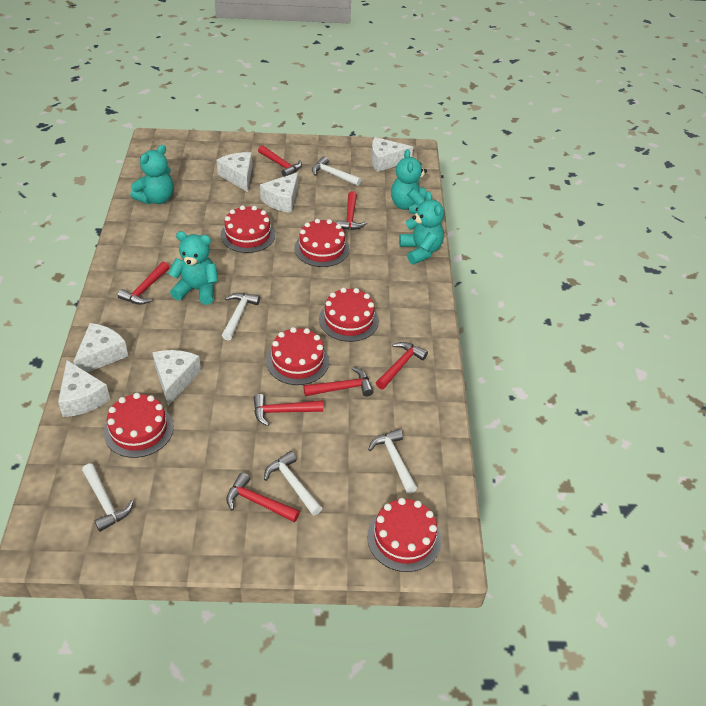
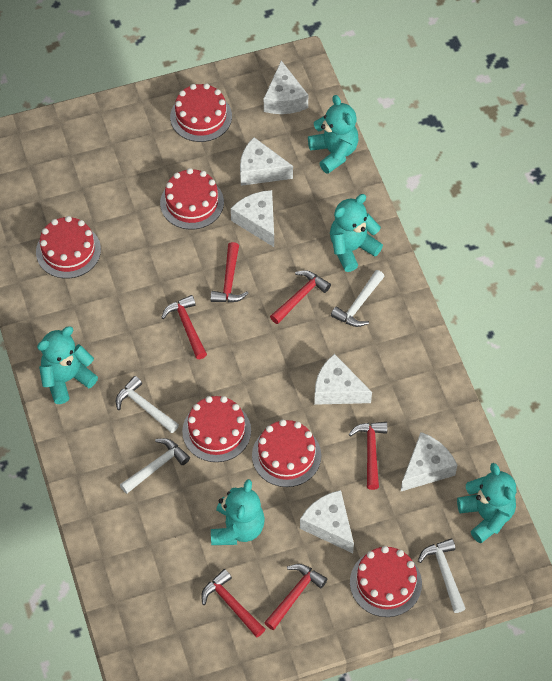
red hammer: 7 -> 6
turquoise teddy bear: 4 -> 5
white hammer: 5 -> 4

